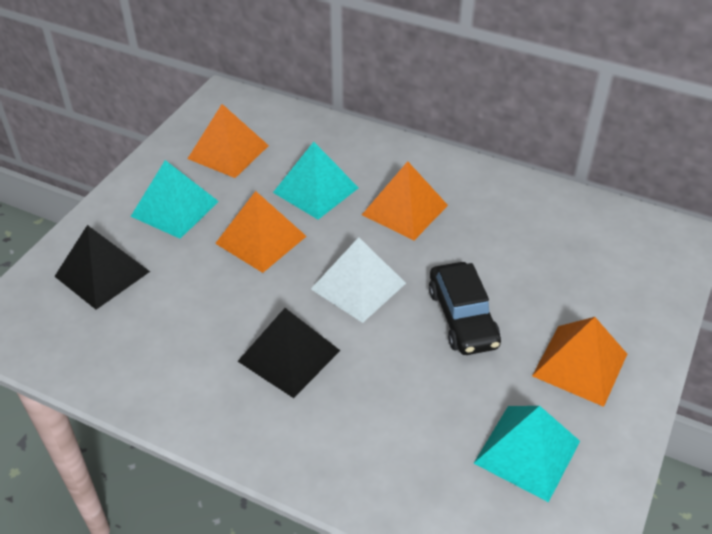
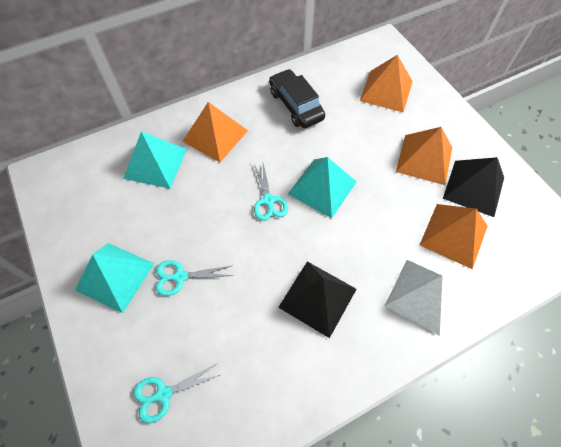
turquoise scissors: 0 -> 3

